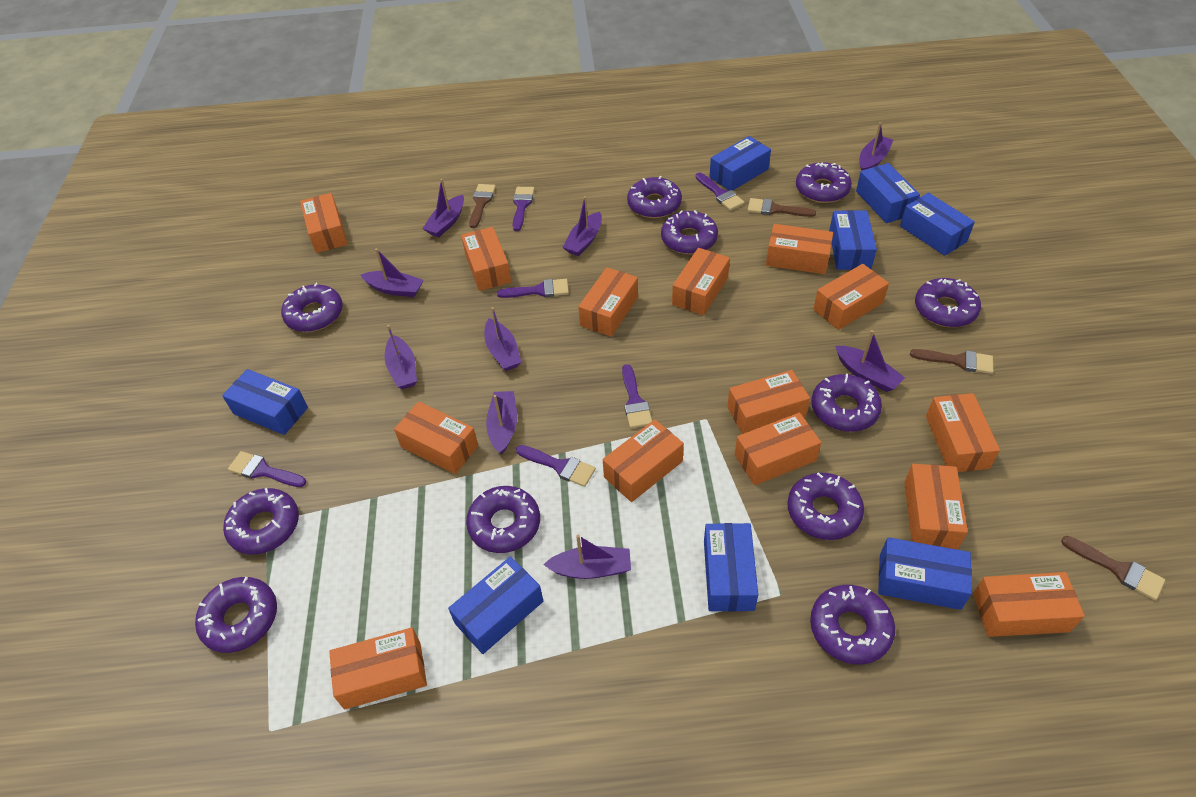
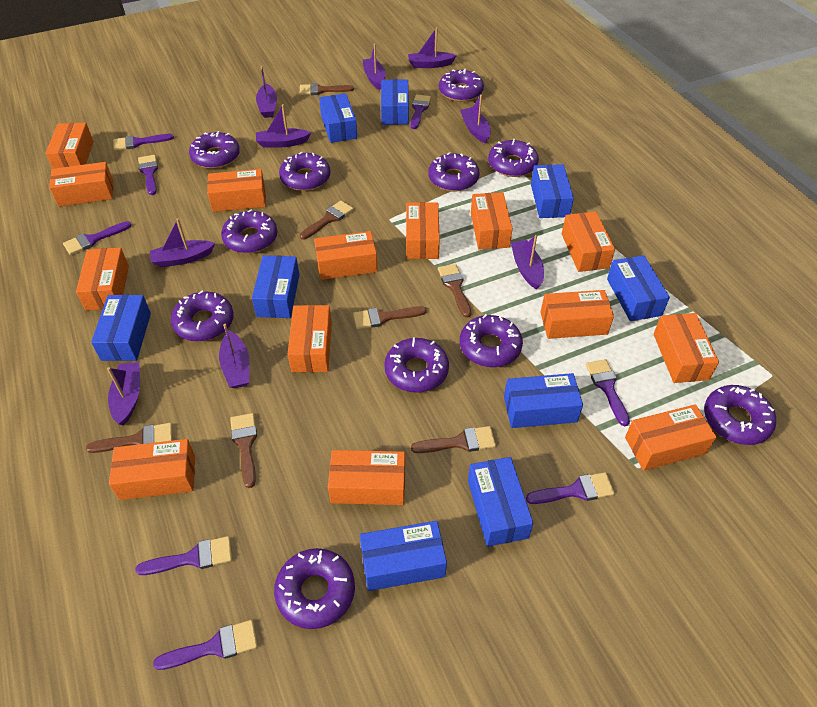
blue box: 8 -> 9
brown brush: 4 -> 7
purple brush: 6 -> 8

